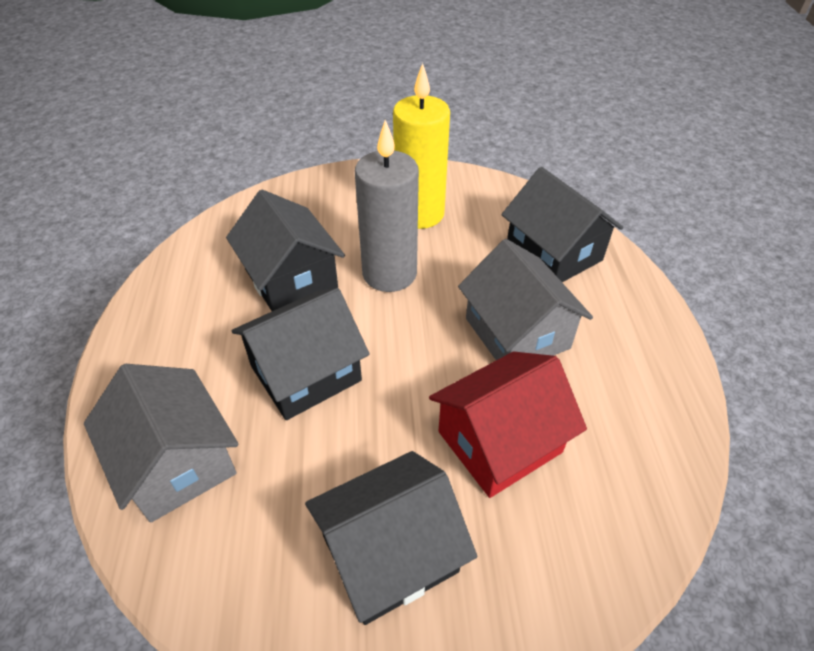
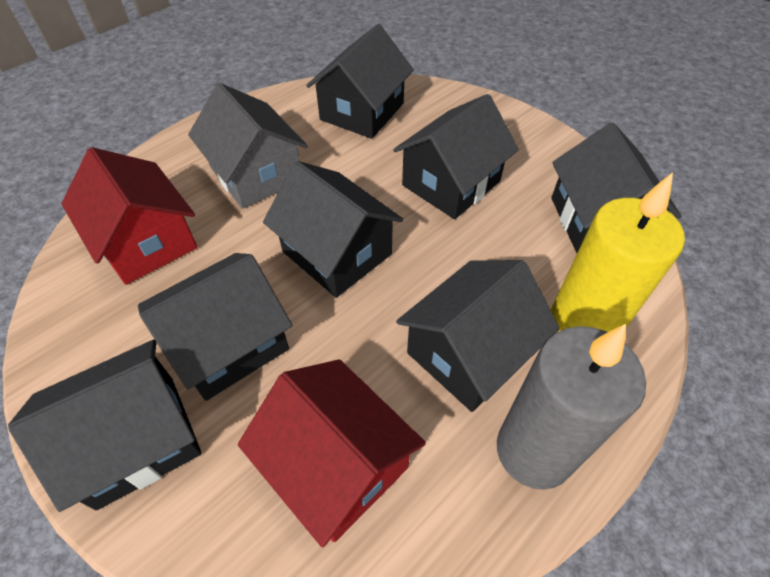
black house: 4 -> 7
grey house: 2 -> 1
red house: 1 -> 2

